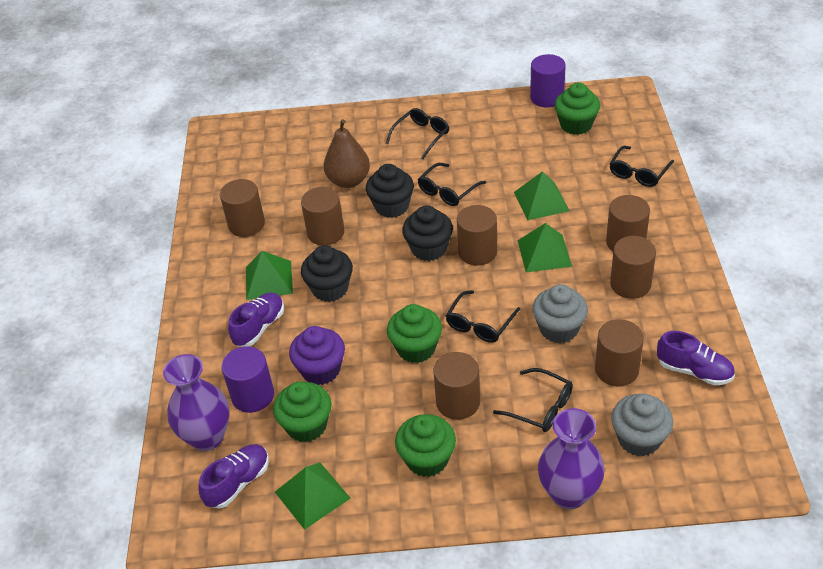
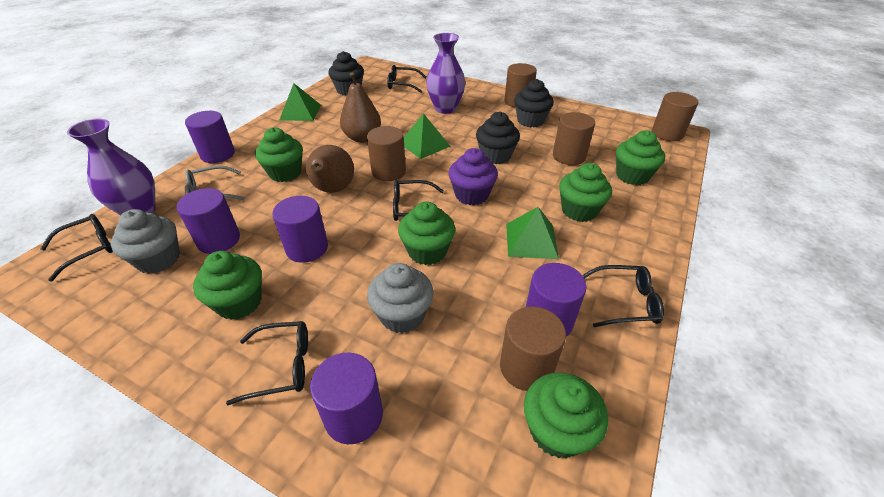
brown cylinder: 7 -> 5
brown pear: 1 -> 2
green cupcake: 4 -> 6
green pyramid: 4 -> 3
grey glasses: 0 -> 1
purple cylinder: 2 -> 5
purple shoe: 3 -> 0

